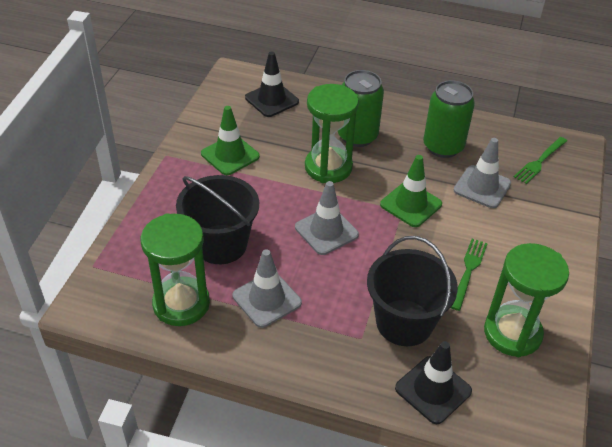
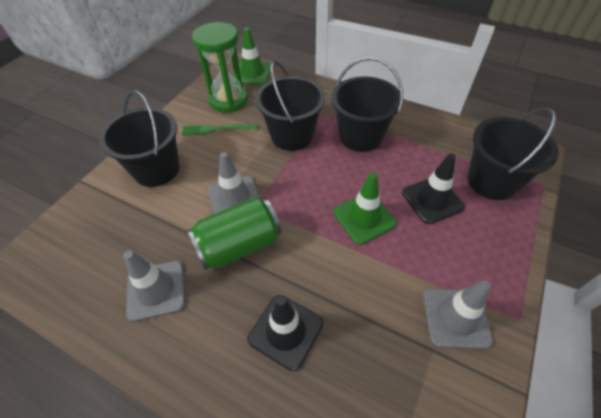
black bucket: 2 -> 4
green can: 2 -> 1
green fork: 2 -> 1
green hourglass: 3 -> 1

